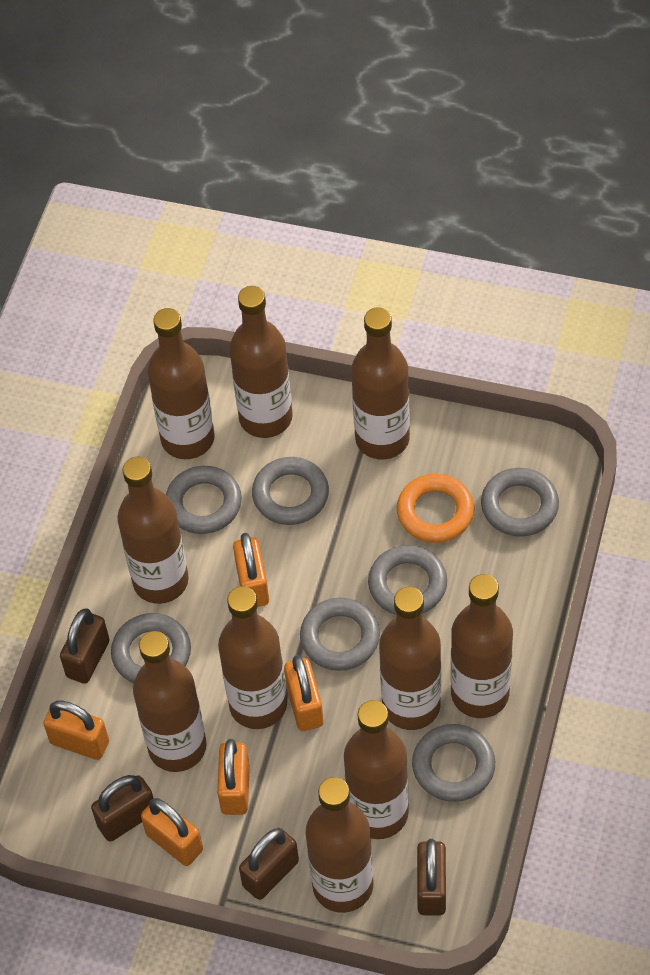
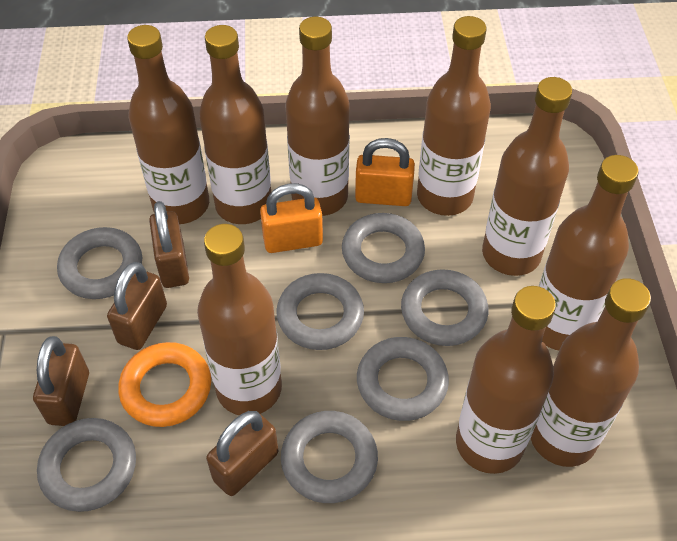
brown bottle: 10 -> 9
orange padlock: 5 -> 2

